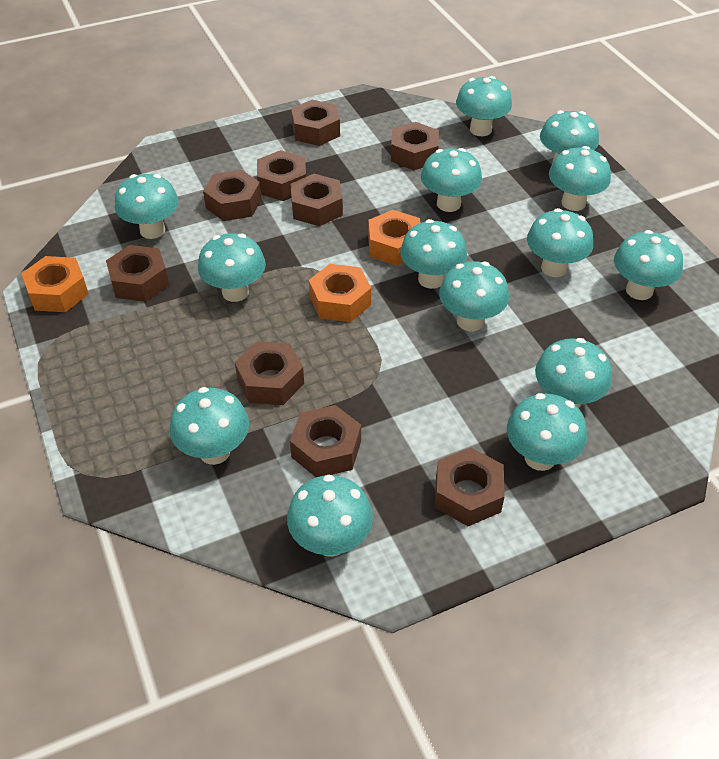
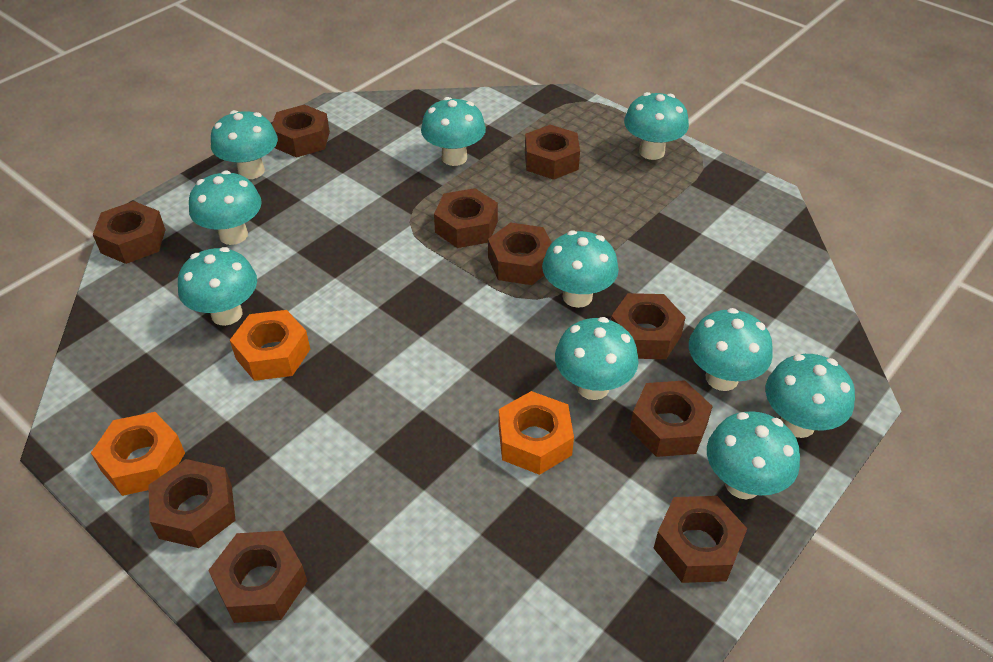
brown nut: 9 -> 10
turquoise mushroom: 14 -> 10

